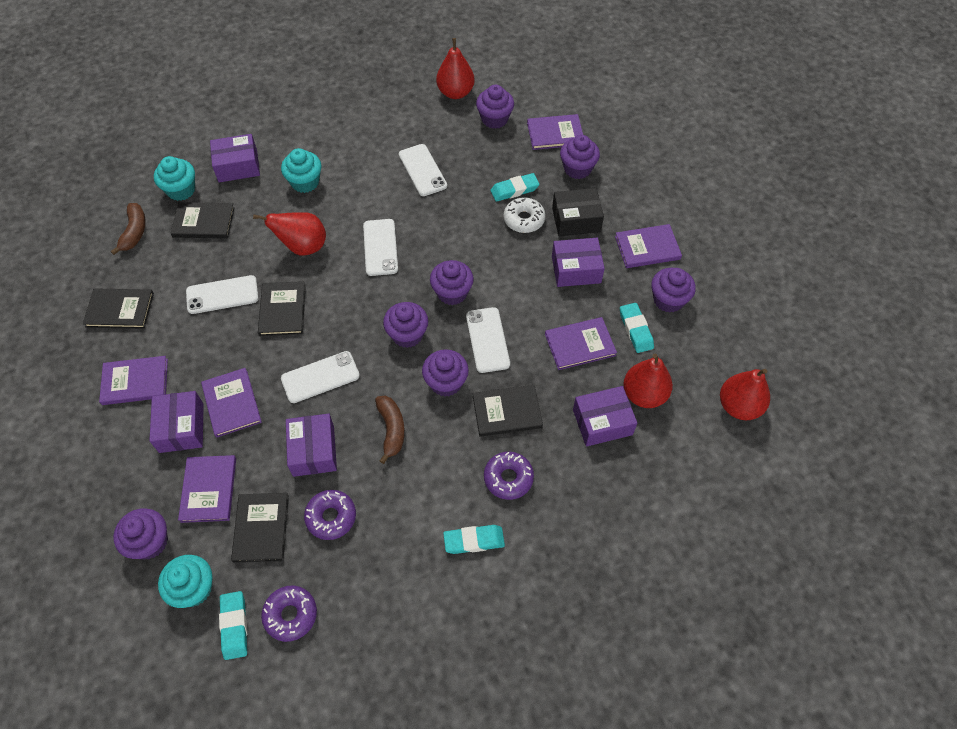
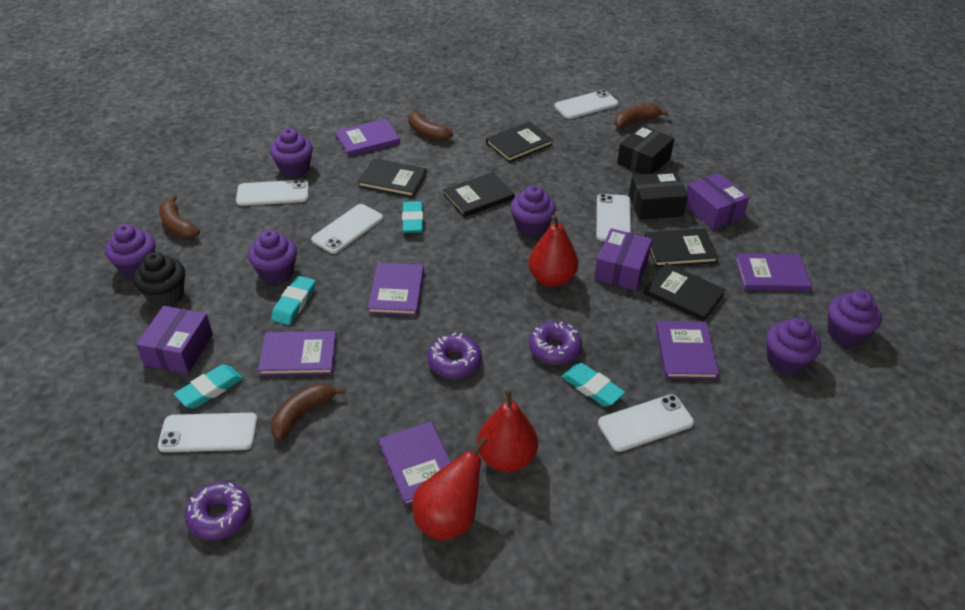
black box: 1 -> 2
black cupcake: 0 -> 1
brown banana: 2 -> 4
purple box: 5 -> 3
purple cupcake: 7 -> 6
red pear: 4 -> 3
turquoise cupcake: 3 -> 0
white donut: 1 -> 0
white phone: 5 -> 6

